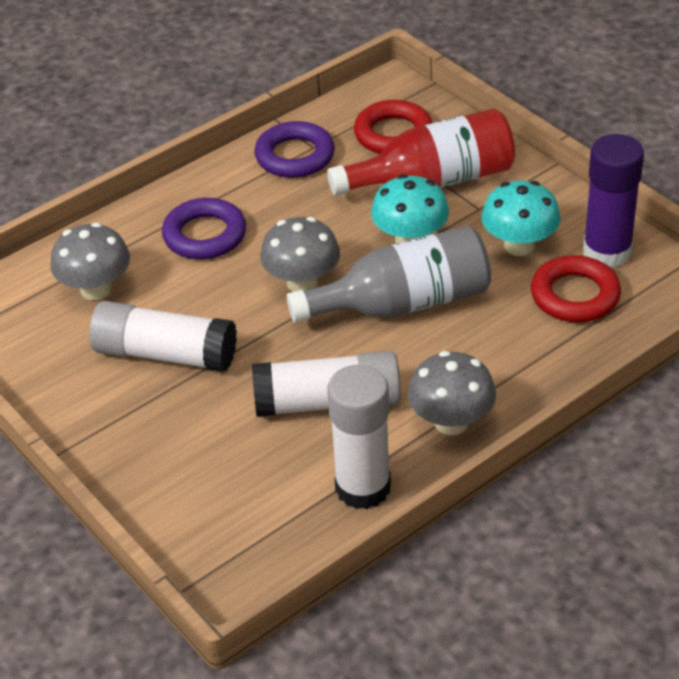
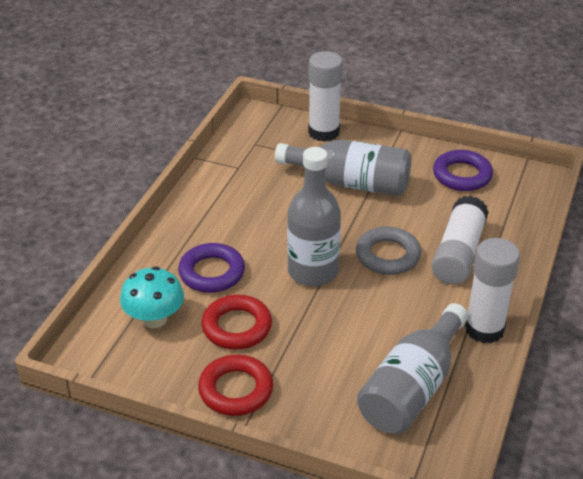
grey bottle: 1 -> 3
grey mushroom: 3 -> 0
grey ring: 0 -> 1
purple glue stick: 1 -> 0
red bottle: 1 -> 0
turquoise mushroom: 2 -> 1

